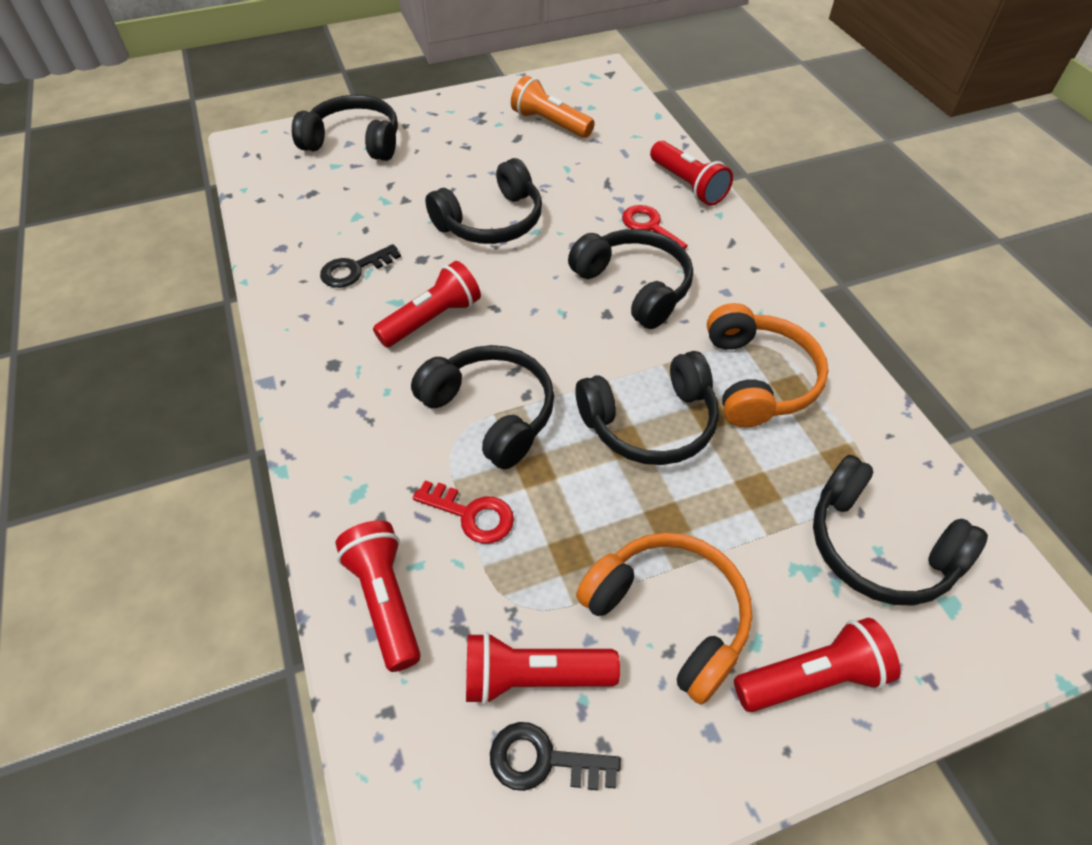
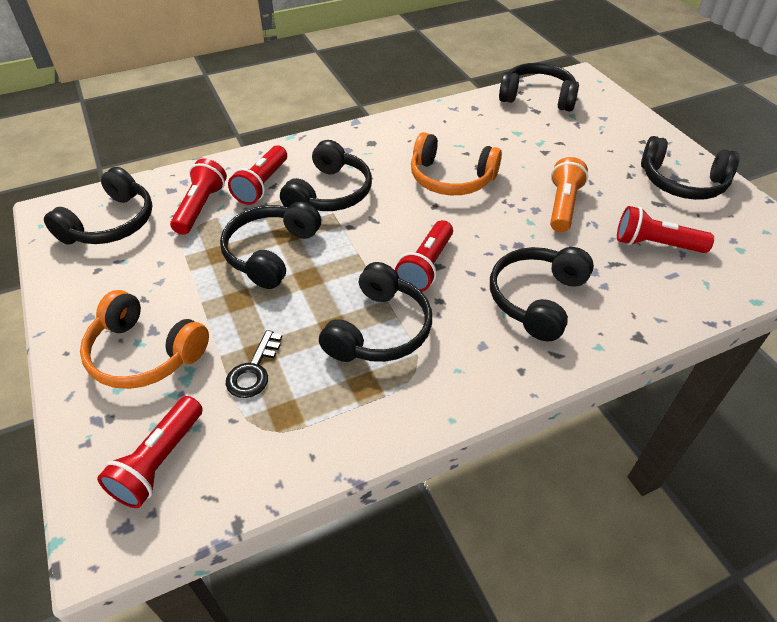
black headphones: 6 -> 7
black key: 2 -> 1
red key: 2 -> 0

